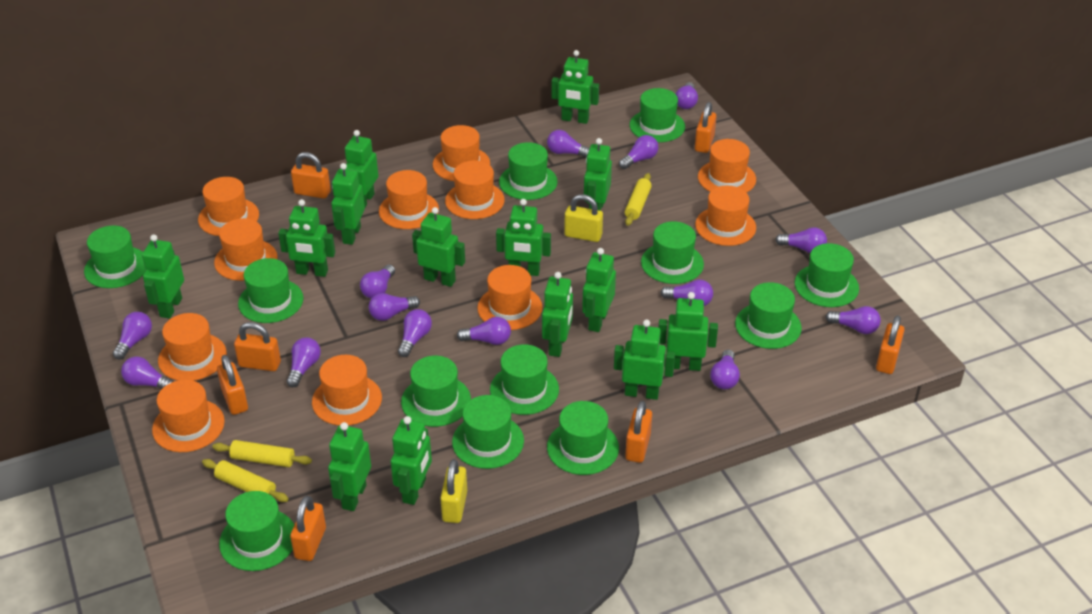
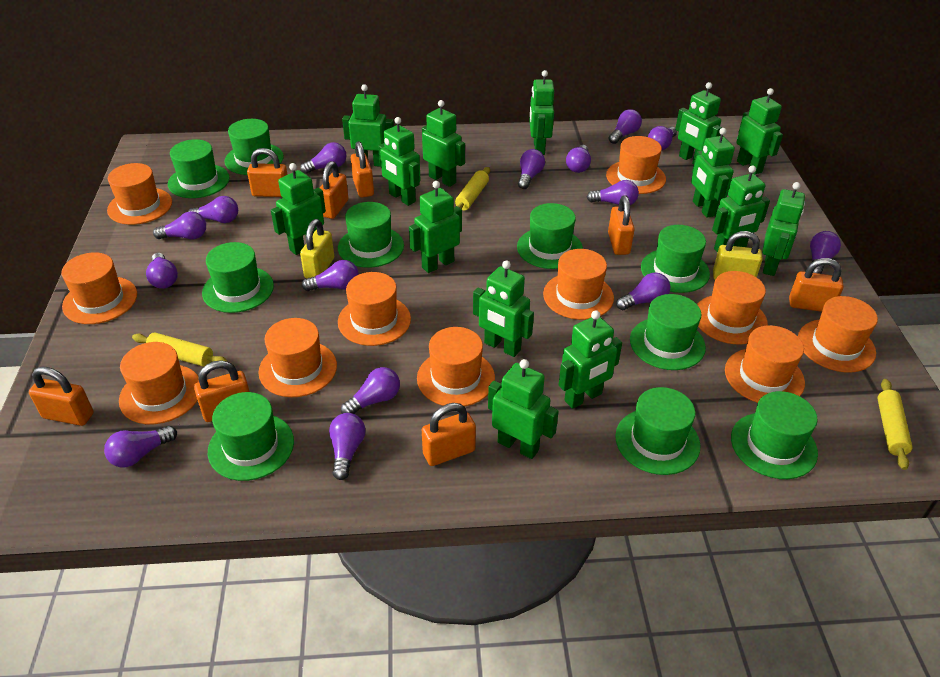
green hat: 12 -> 10
orange padlock: 7 -> 8
purple light bulb: 14 -> 15

